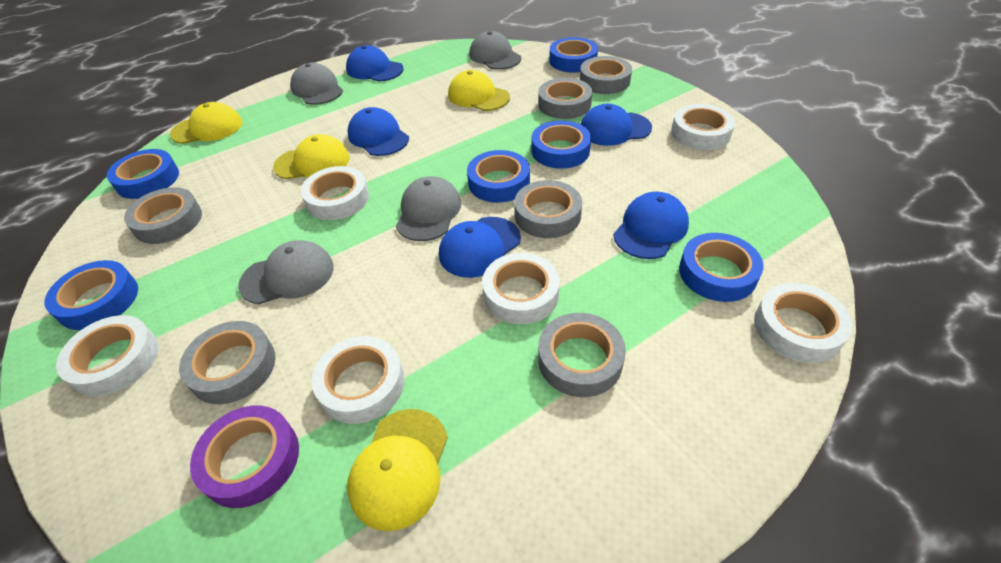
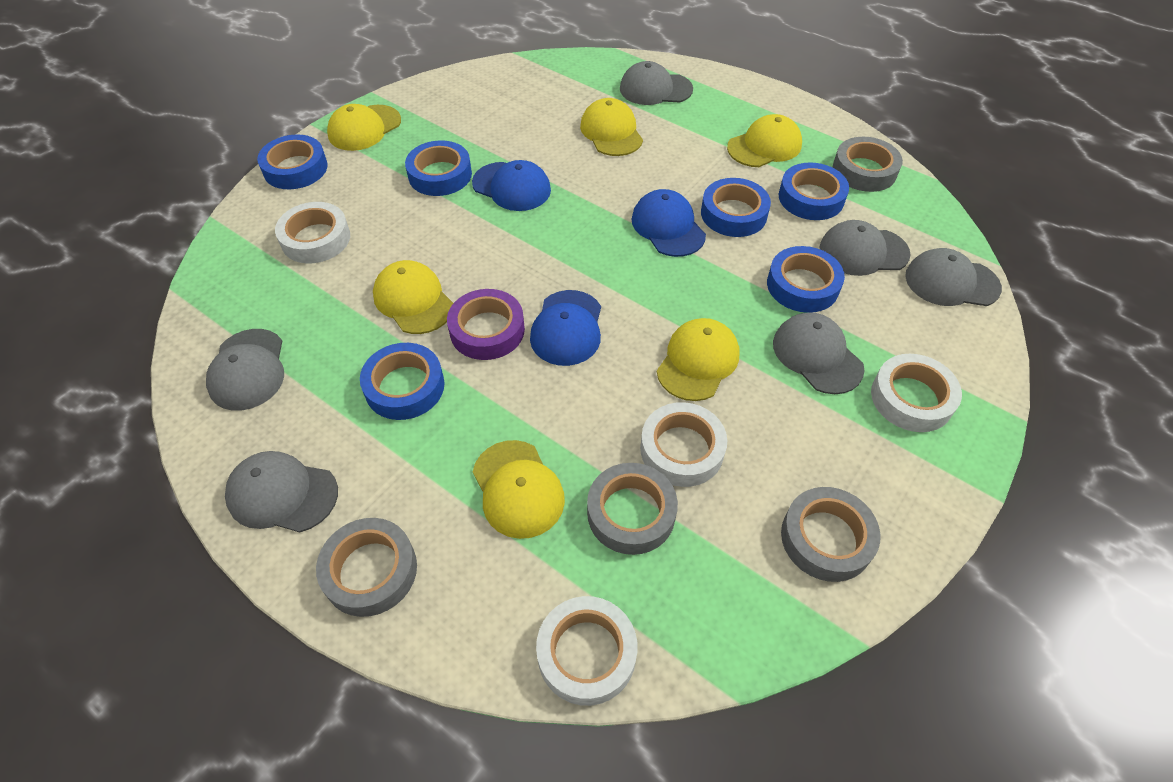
blue cap: 5 -> 3
grey cap: 4 -> 6
grey tape: 6 -> 4
white tape: 6 -> 4
yellow cap: 4 -> 6

